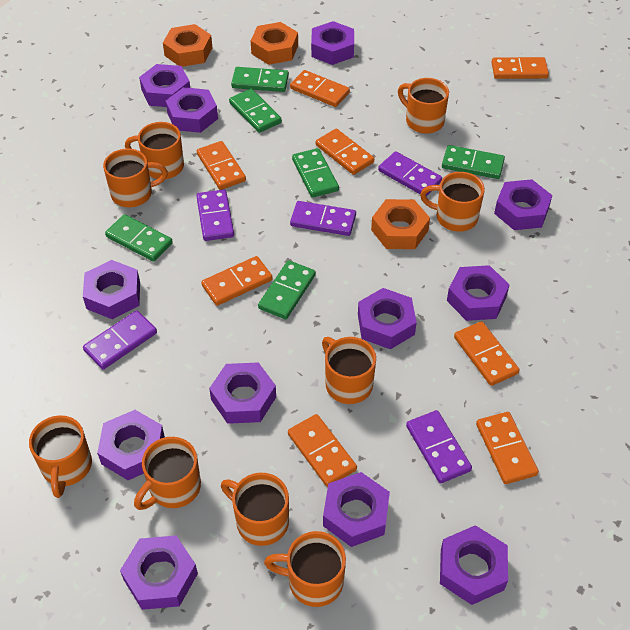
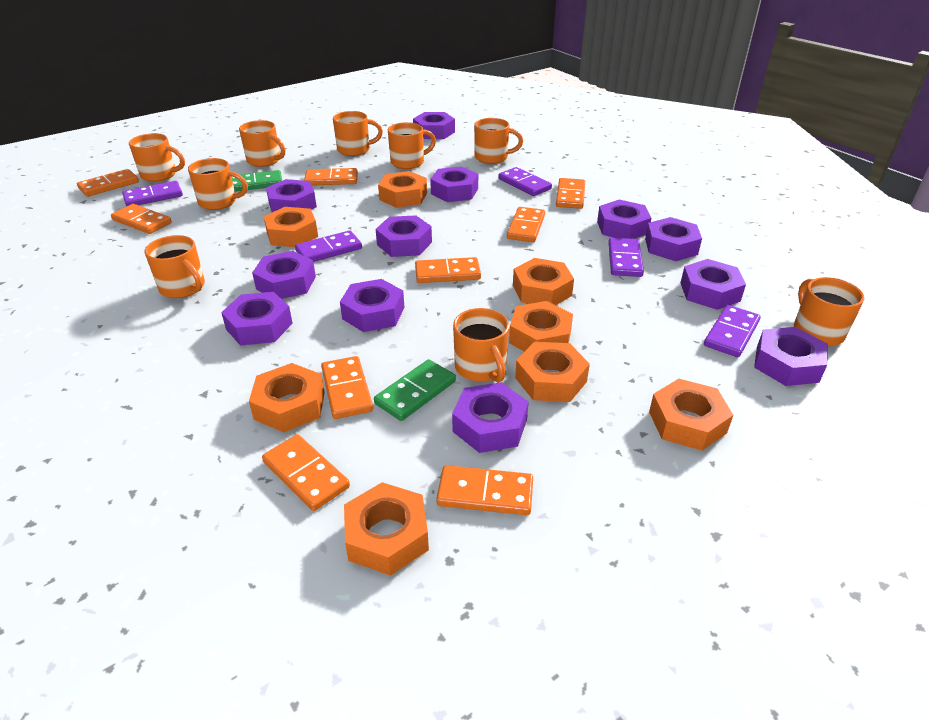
green domino: 6 -> 2
orange domino: 8 -> 9
orange nut: 3 -> 8

